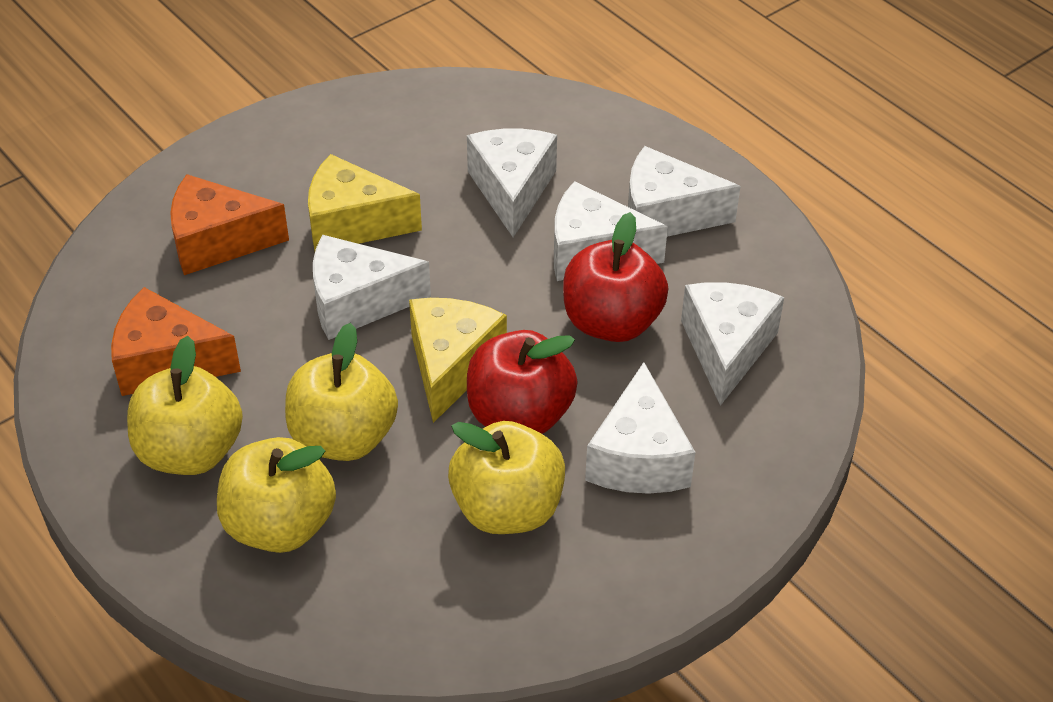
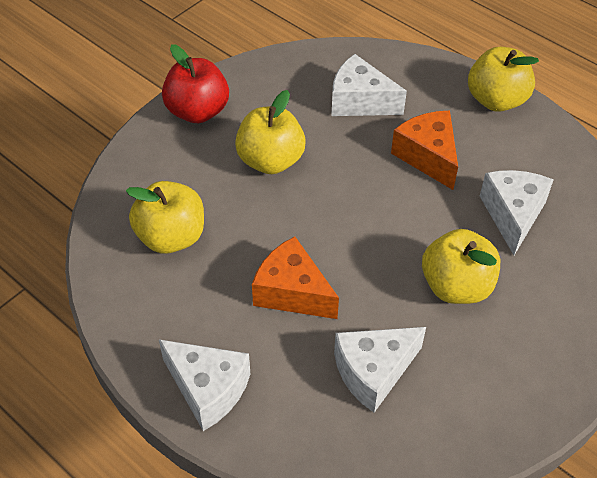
red apple: 2 -> 1
white cheese: 6 -> 4
yellow cheese: 2 -> 0

